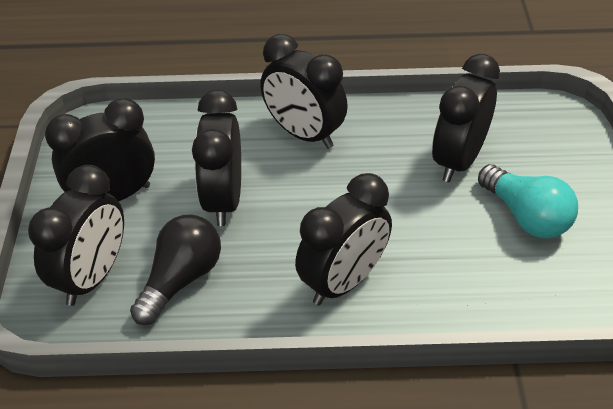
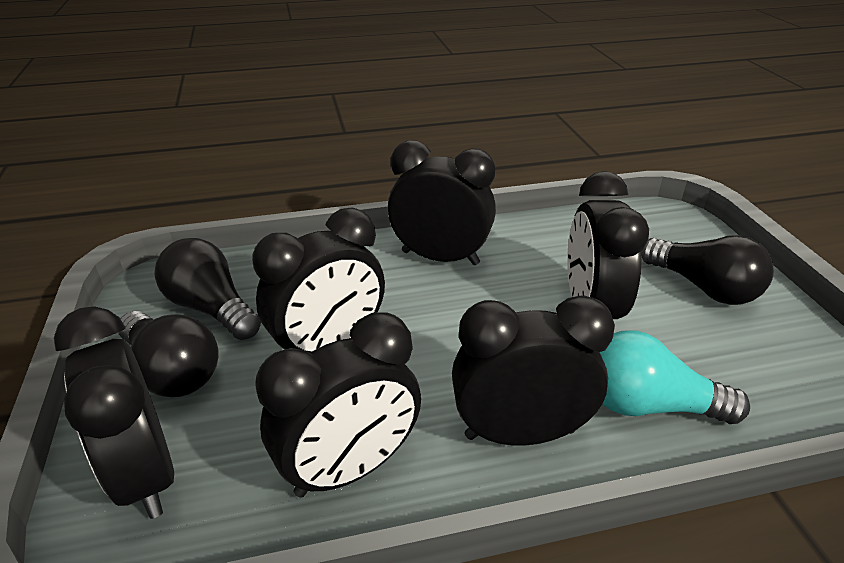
black light bulb: 1 -> 3

